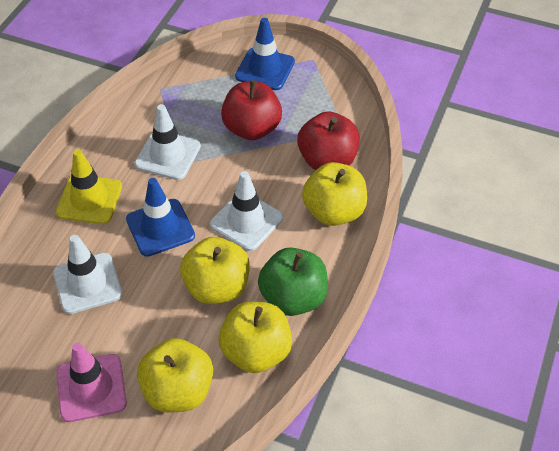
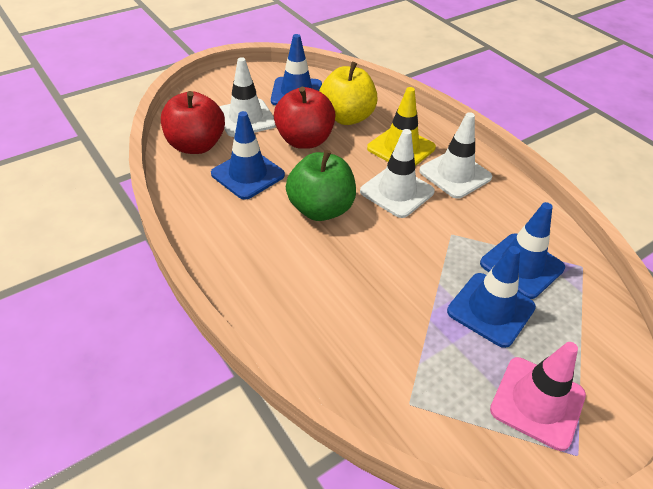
blue traffic cone: 2 -> 4
yellow apple: 4 -> 1

